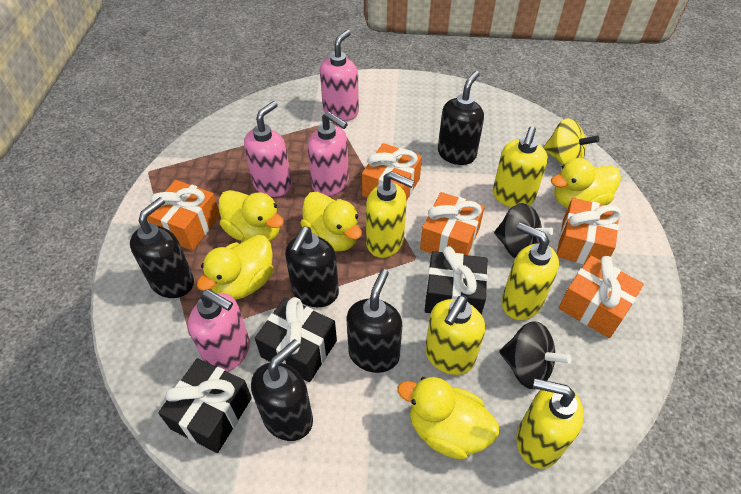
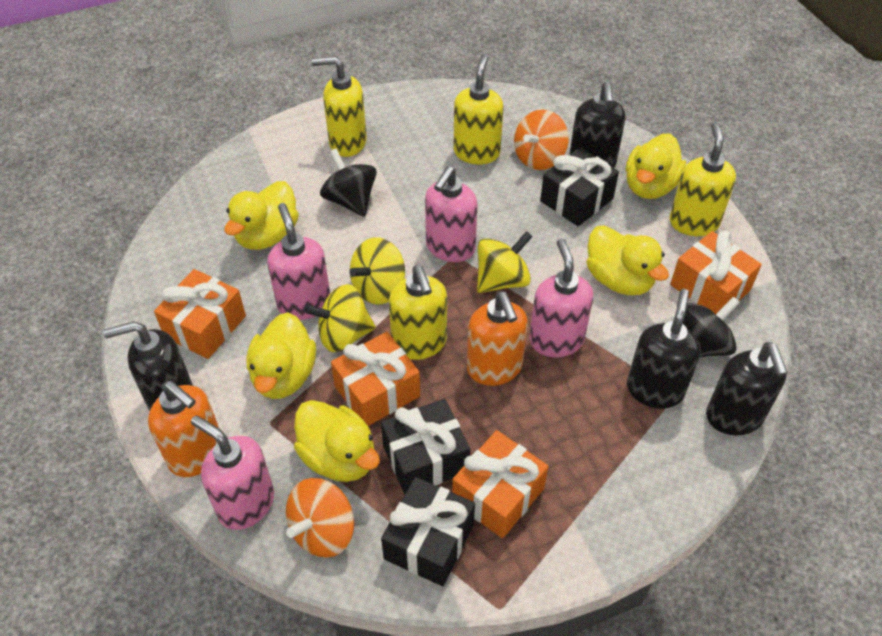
black soap dispenser: 5 -> 4
orange gift: 5 -> 4
orange soap dispenser: 0 -> 2
orange spinning top: 0 -> 2
yellow soap dispenser: 5 -> 4
yellow spinning top: 1 -> 3

